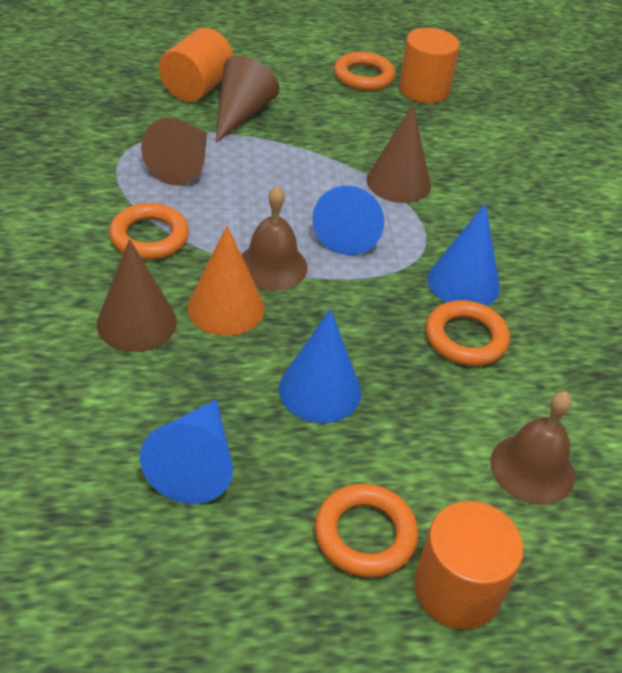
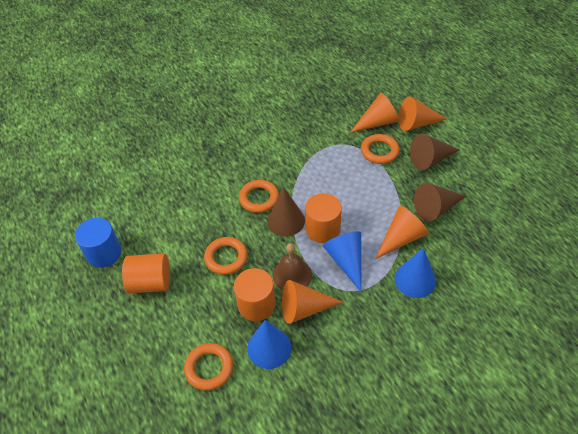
blue cone: 4 -> 3
blue cylinder: 0 -> 1
brown bell: 2 -> 1
brown cone: 4 -> 3
orange cone: 1 -> 4

